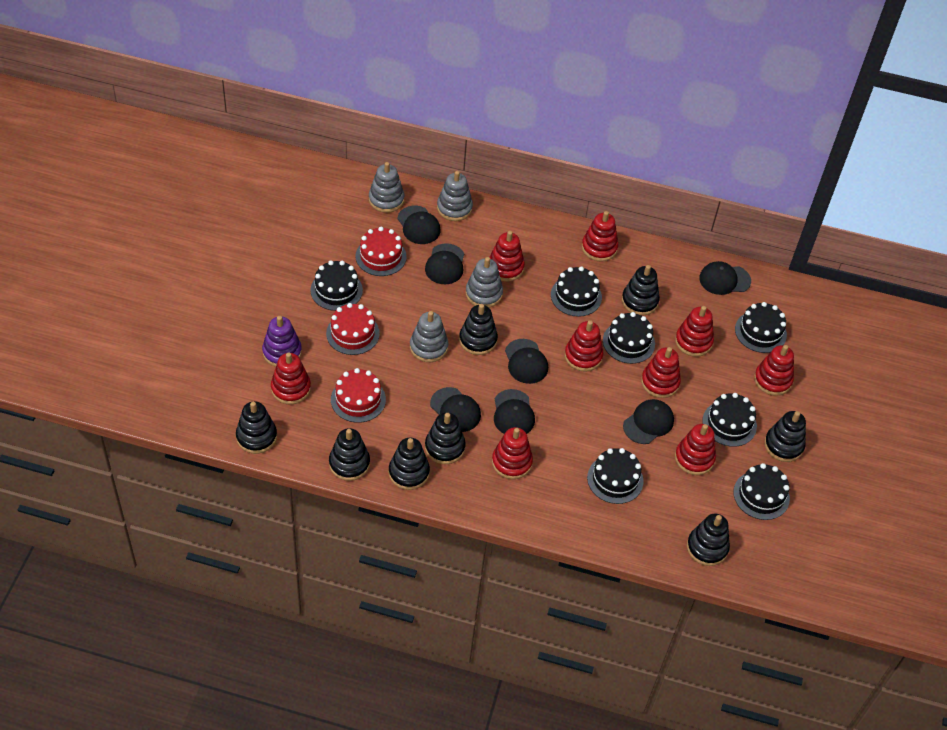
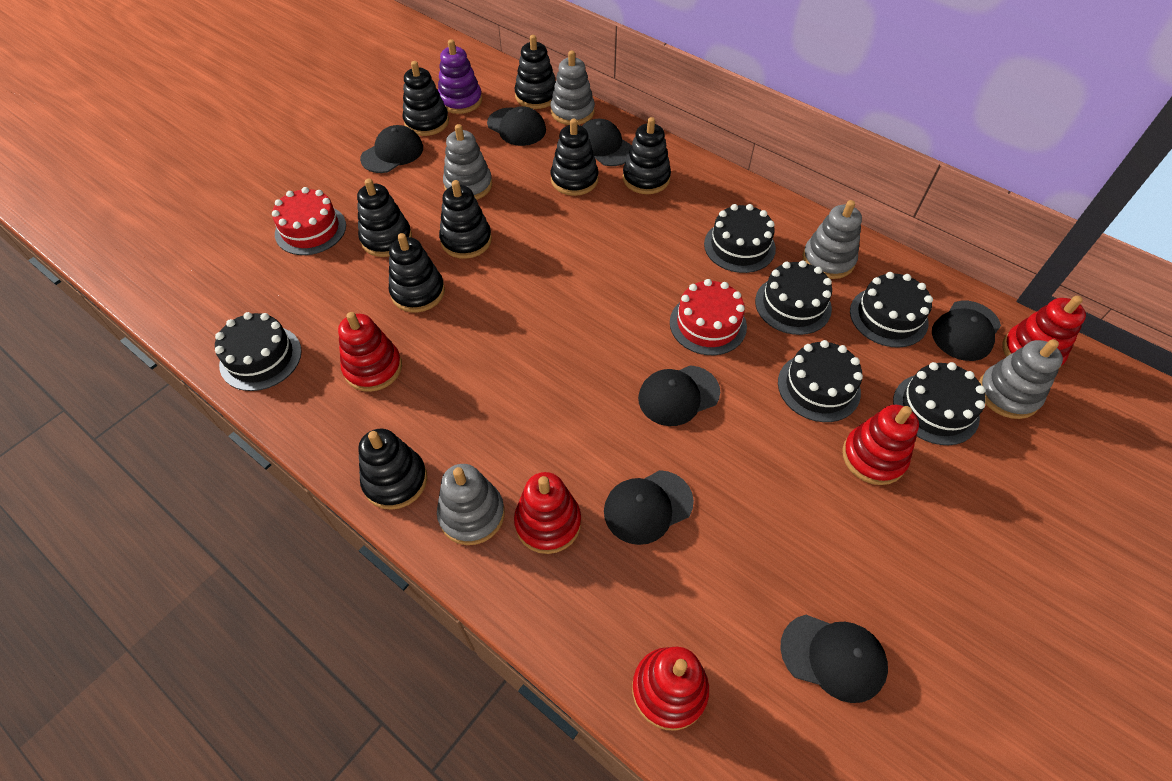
black cake: 7 -> 6
grey stacking toy: 4 -> 5
red cake: 3 -> 2
red stacking toy: 9 -> 5

